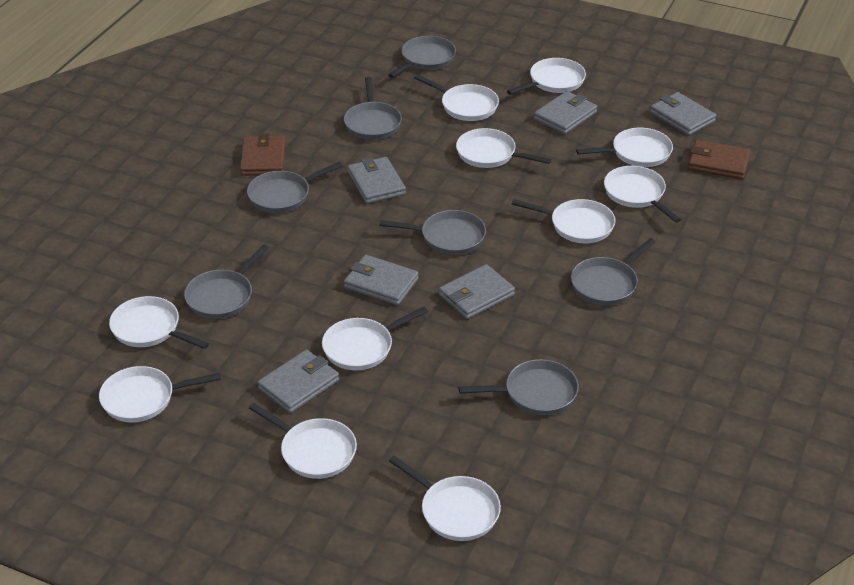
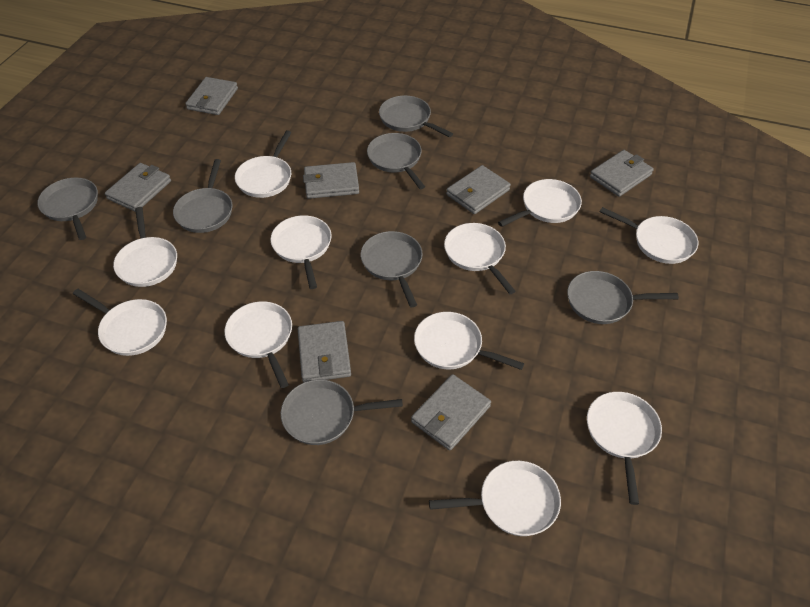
brown wallet: 2 -> 0
grey wallet: 6 -> 7

